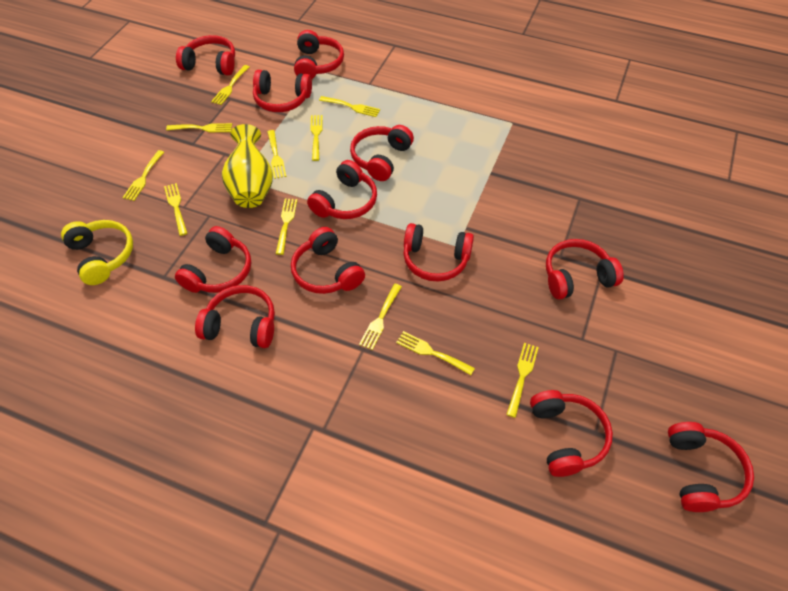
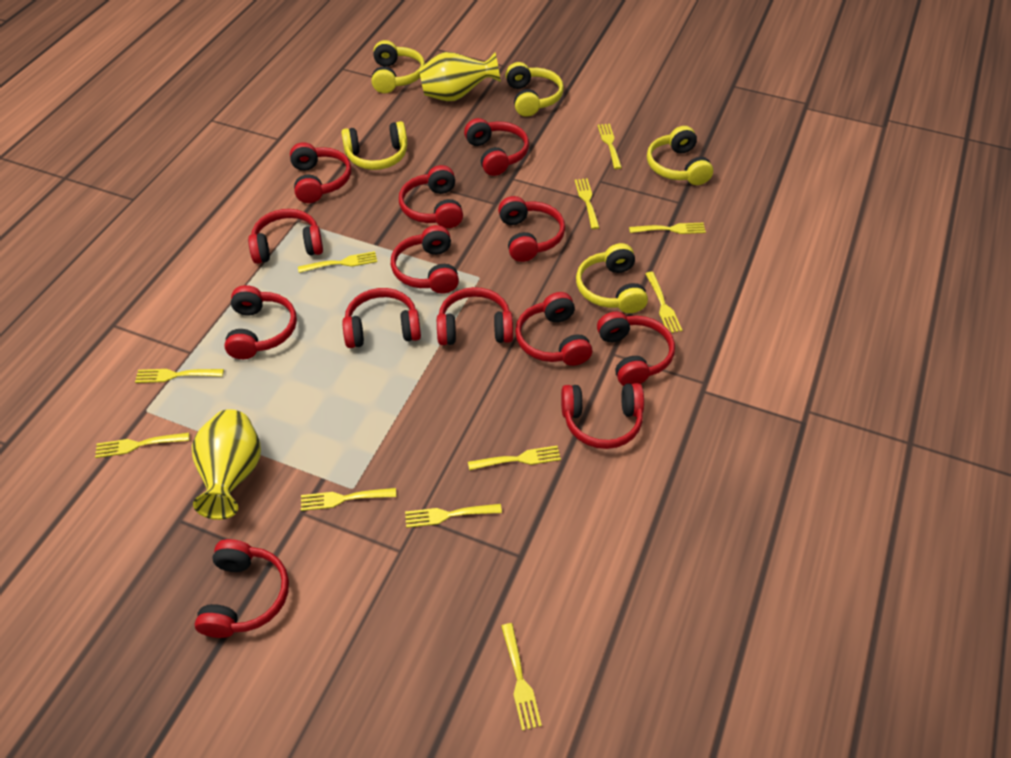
red headphones: 12 -> 13
yellow headphones: 1 -> 5
yellow vase: 1 -> 2

